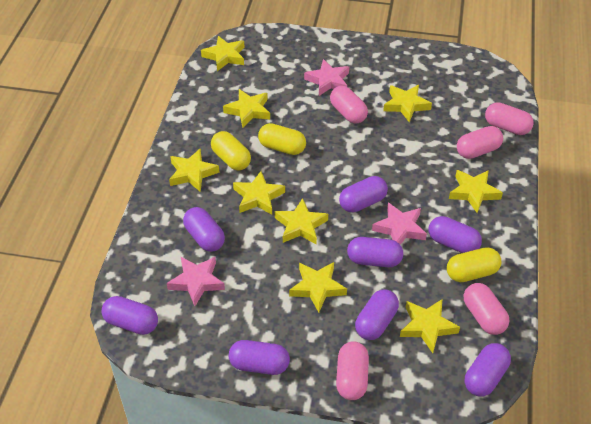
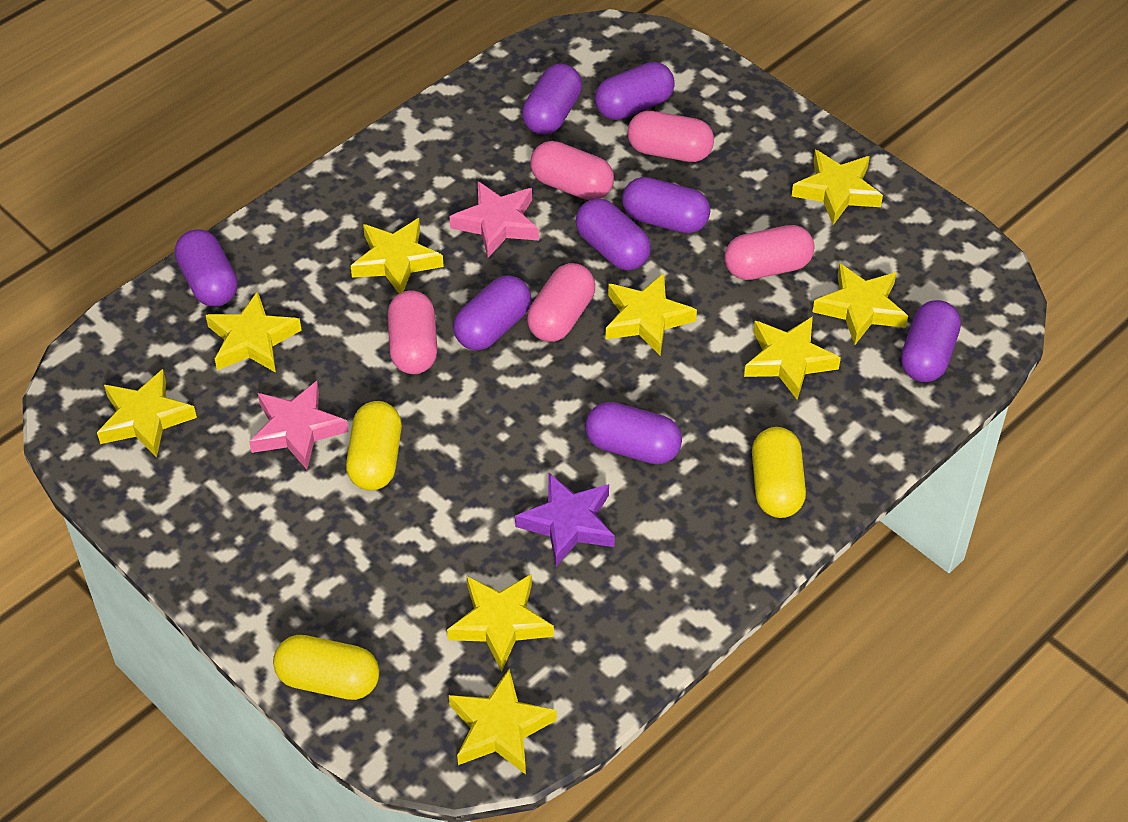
pink star: 3 -> 2
purple star: 0 -> 1

